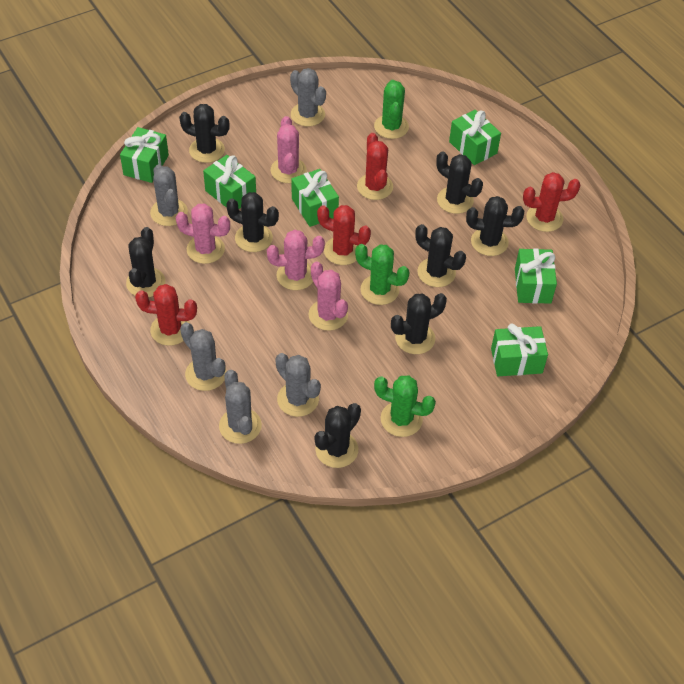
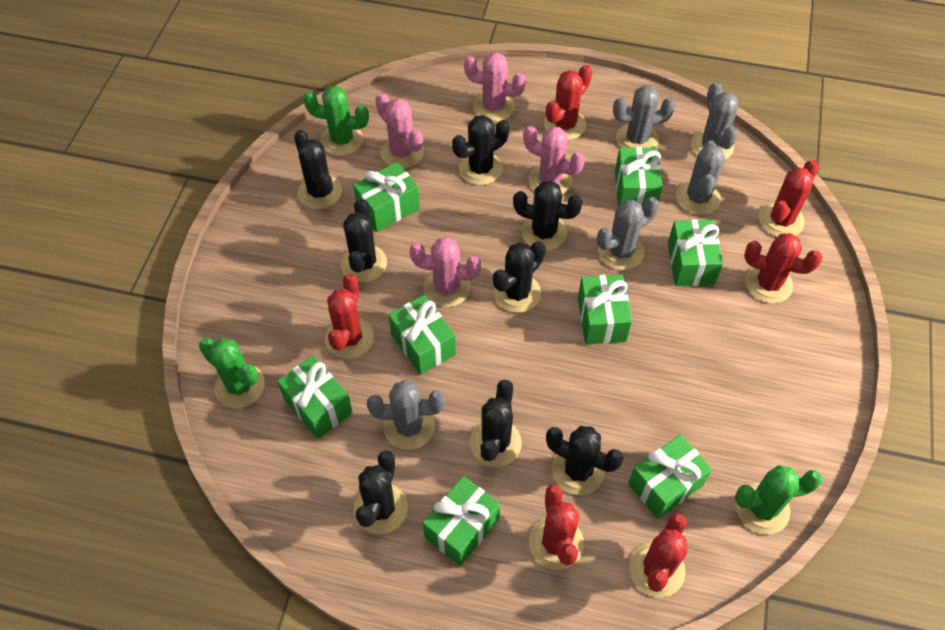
green gift: 6 -> 8
red cactus: 4 -> 6

